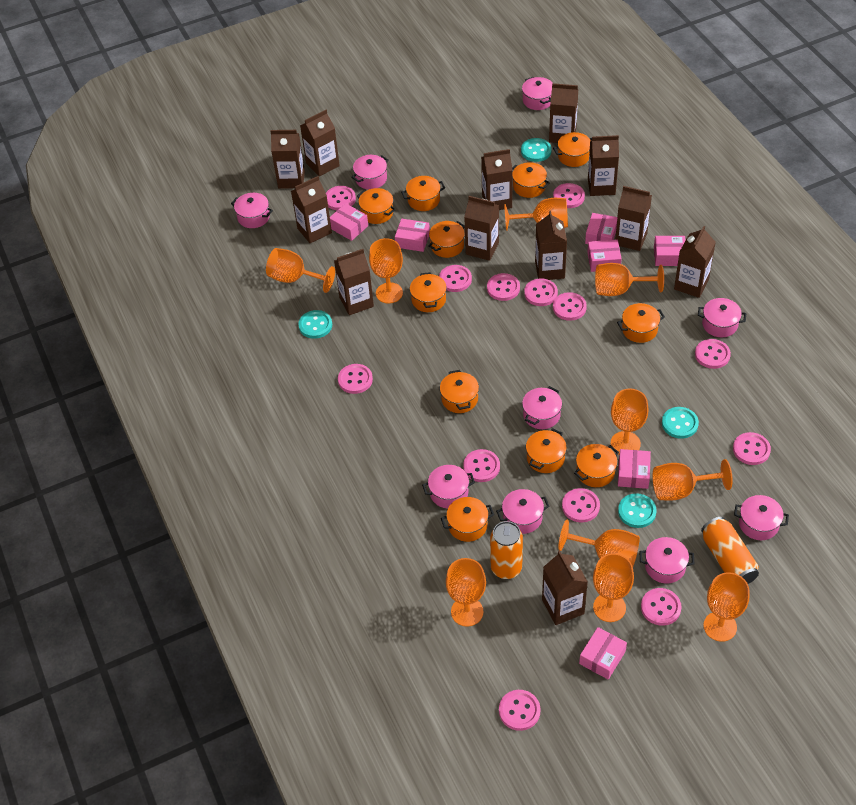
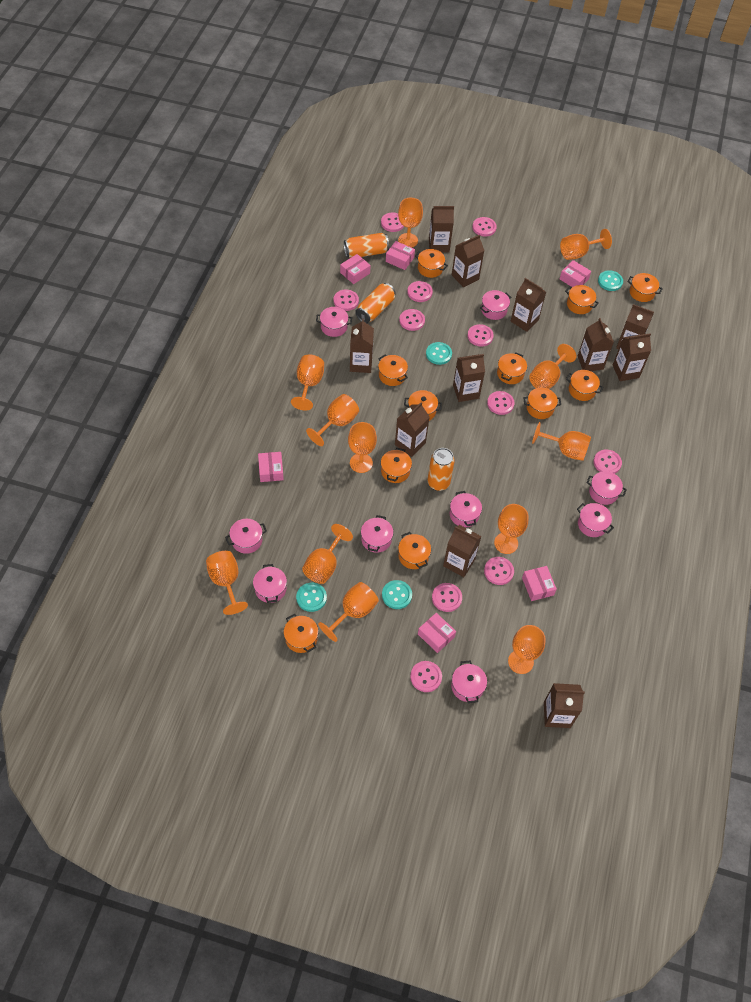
brown carton: 12 -> 11
orange can: 2 -> 3
orange goblet: 10 -> 12
pink box: 7 -> 6
pink button: 13 -> 11

